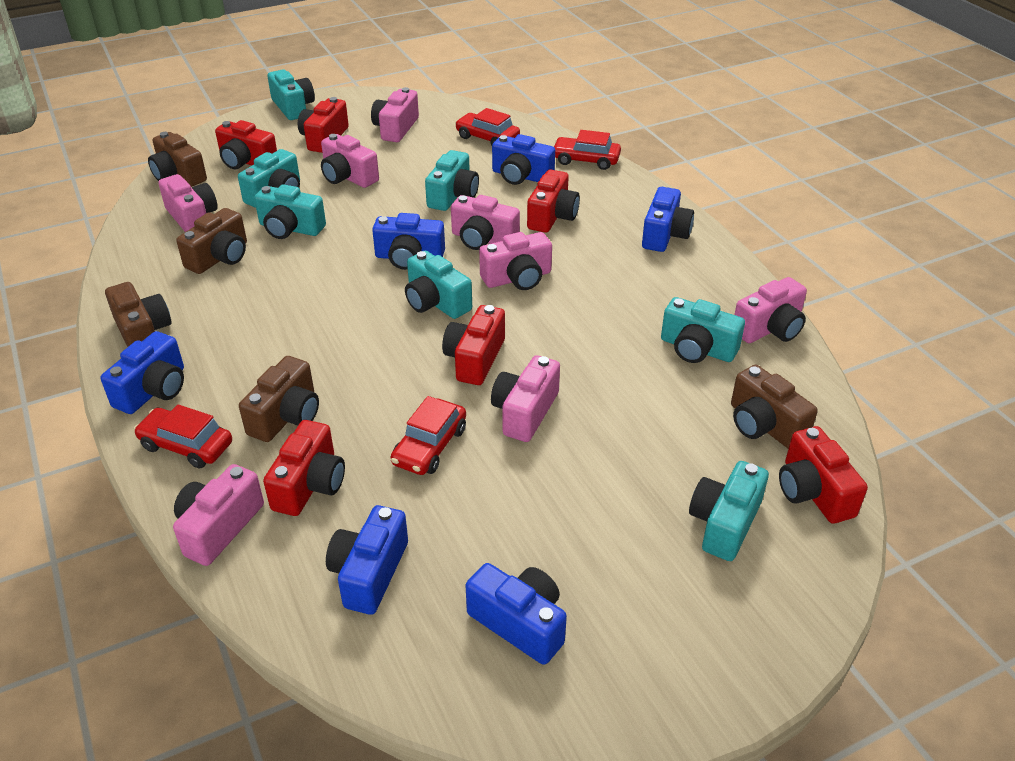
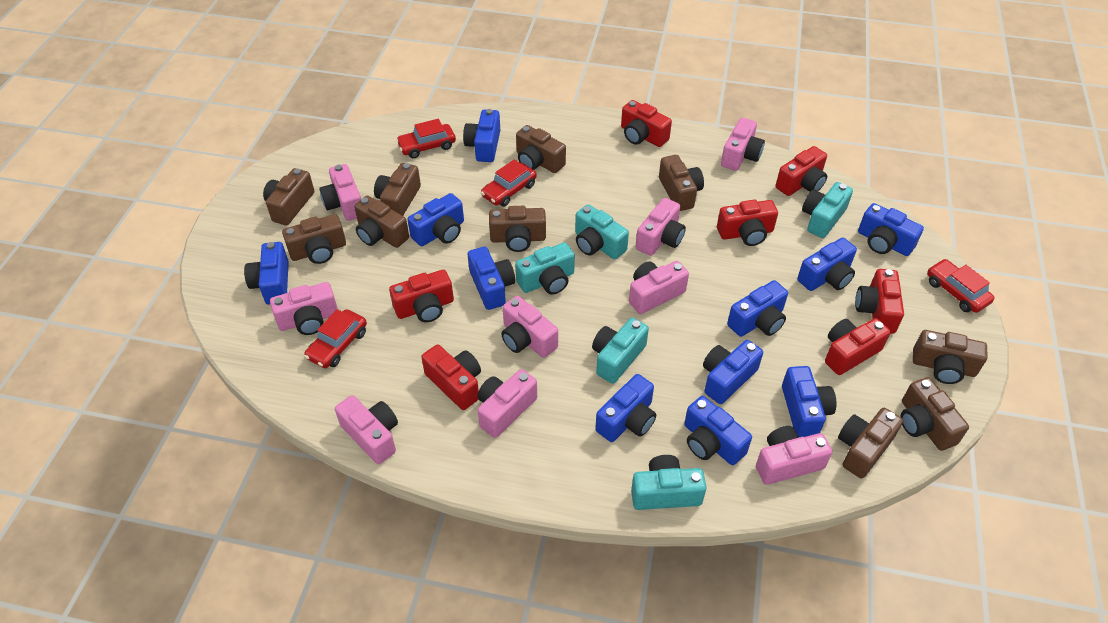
blue camera: 6 -> 11
brown camera: 5 -> 10
pink camera: 8 -> 9
red camera: 6 -> 7
turquoise camera: 7 -> 5

